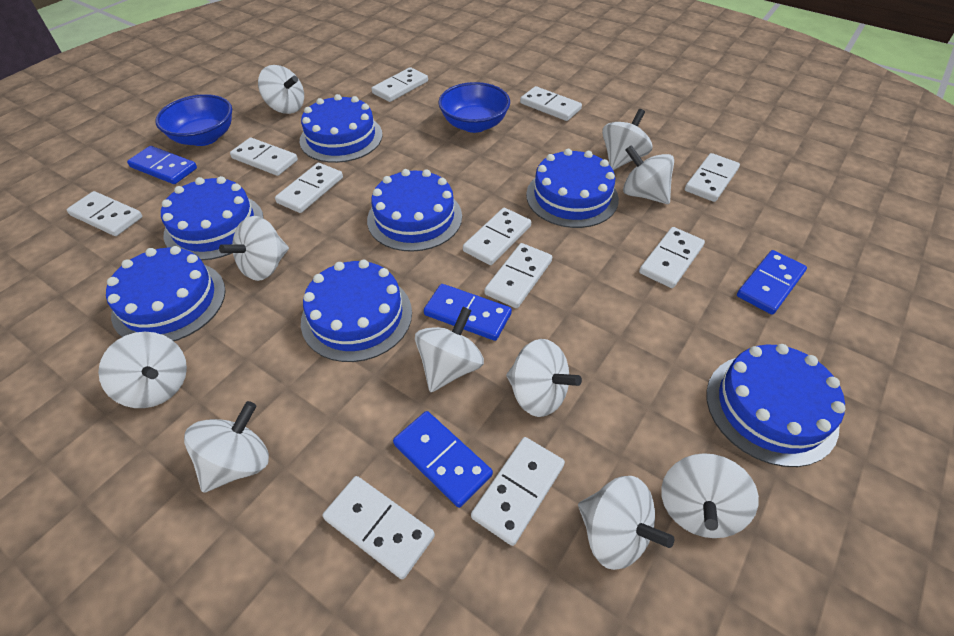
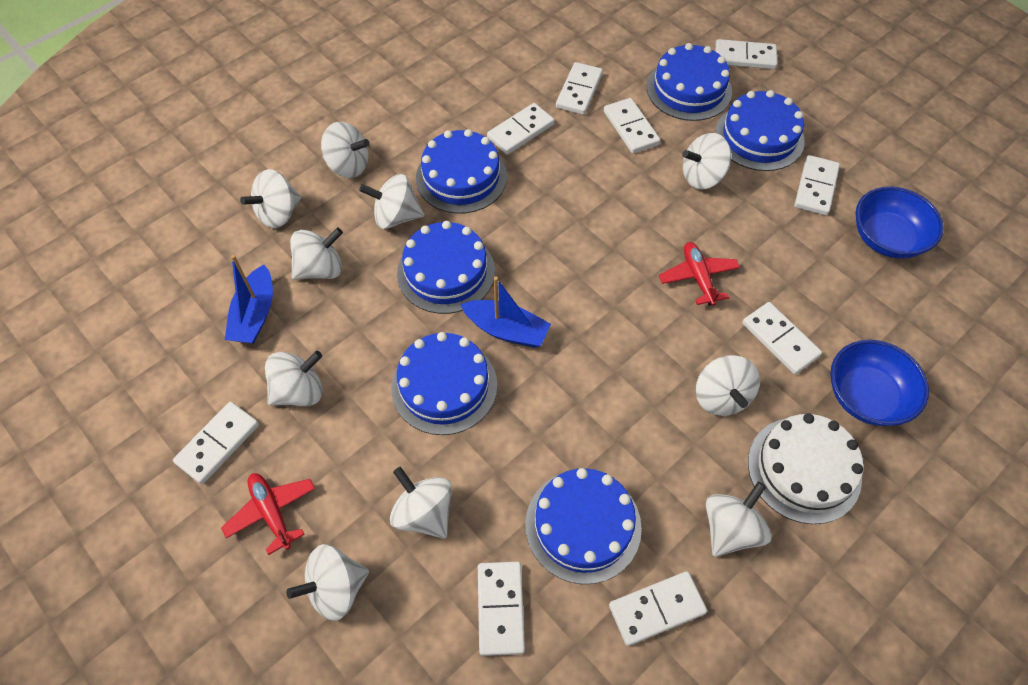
blue boat: 0 -> 2
blue cake: 7 -> 6
blue domino: 4 -> 0
red plane: 0 -> 2
white cake: 0 -> 1
white domino: 11 -> 9

